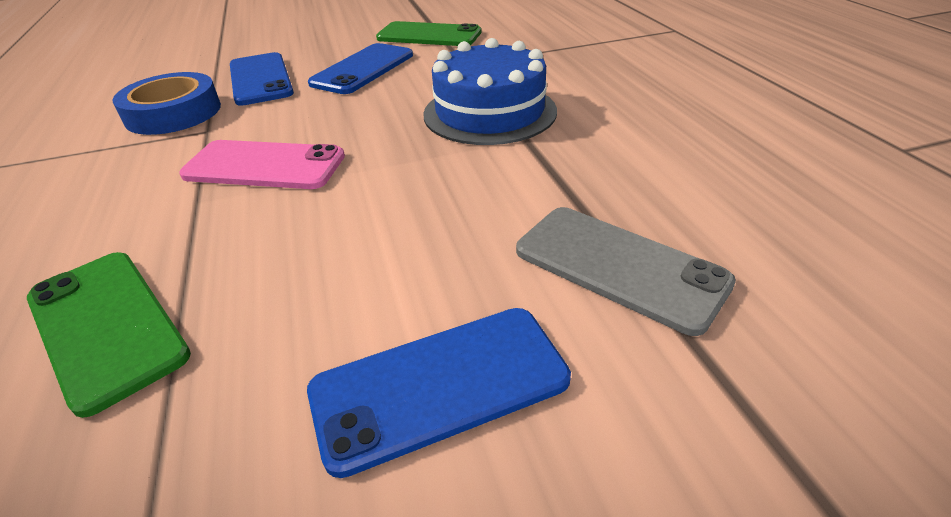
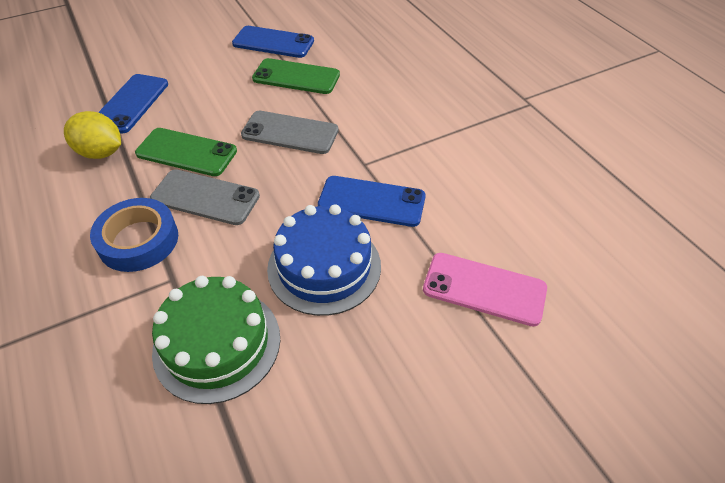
green cake: 0 -> 1
grey phone: 1 -> 2
yellow lemon: 0 -> 1

